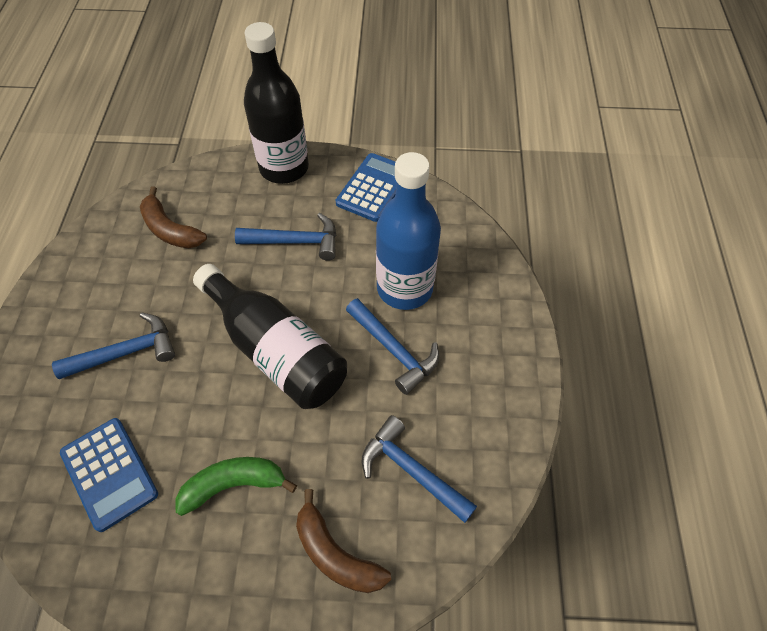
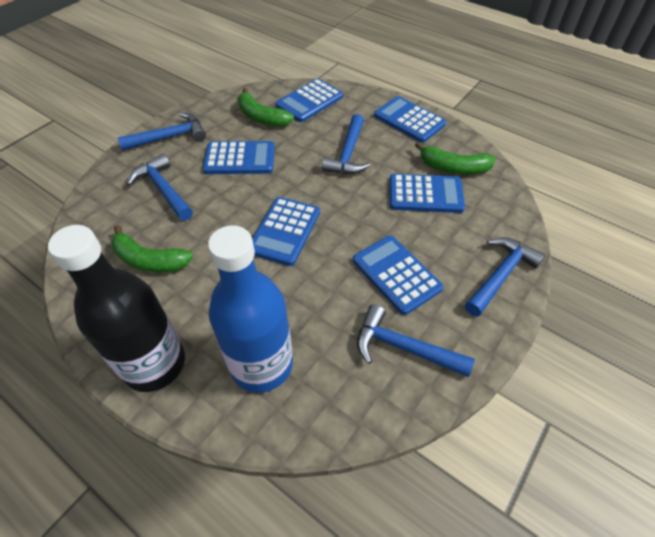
black bottle: 2 -> 1
blue calculator: 2 -> 6
blue hammer: 4 -> 5
brown banana: 2 -> 0
green banana: 1 -> 3

